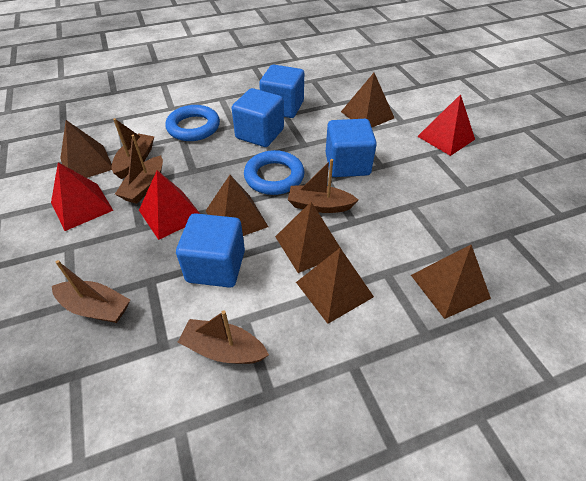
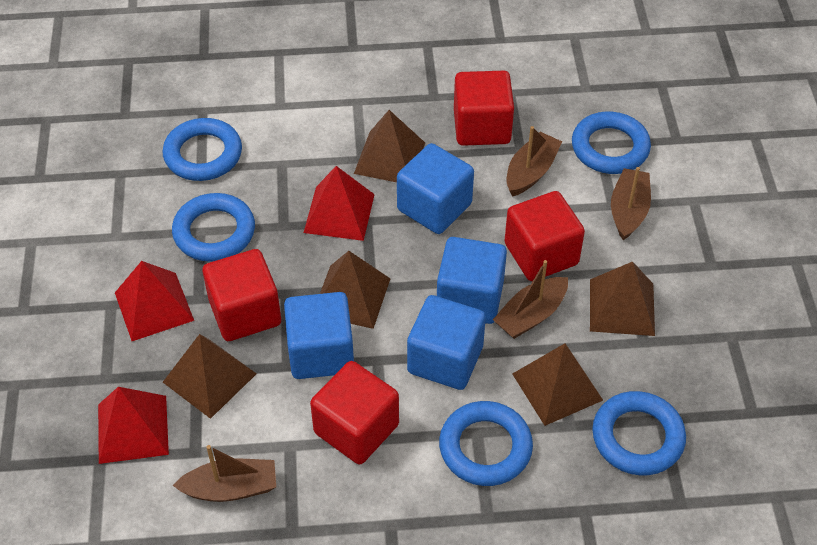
blue ring: 2 -> 5
brown boat: 5 -> 4
brown pyramid: 6 -> 5
red cube: 0 -> 4

